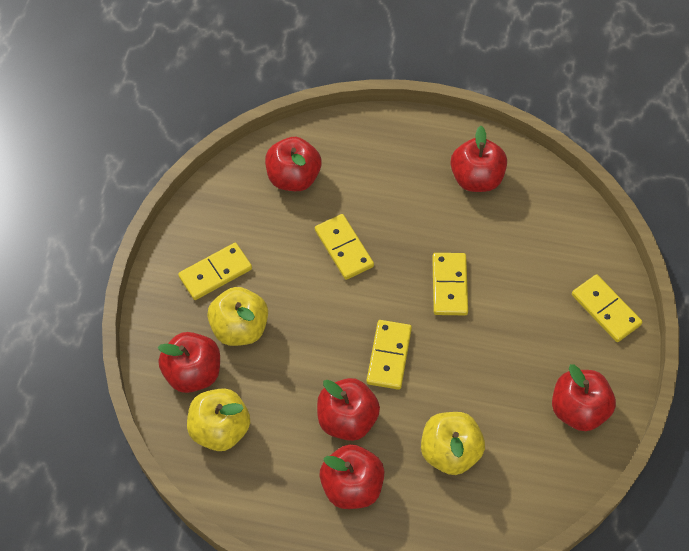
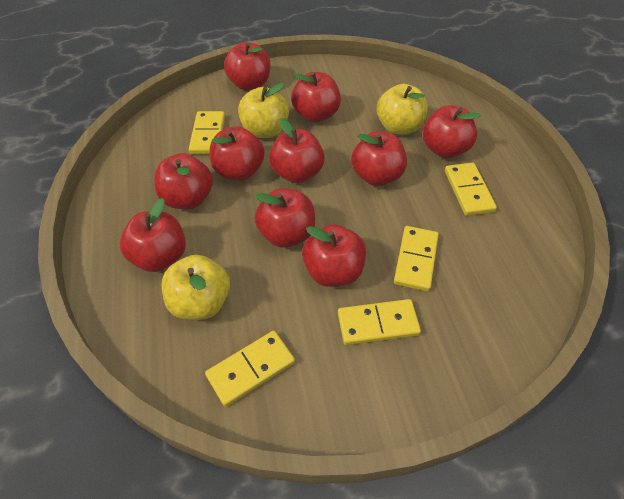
red apple: 6 -> 10

